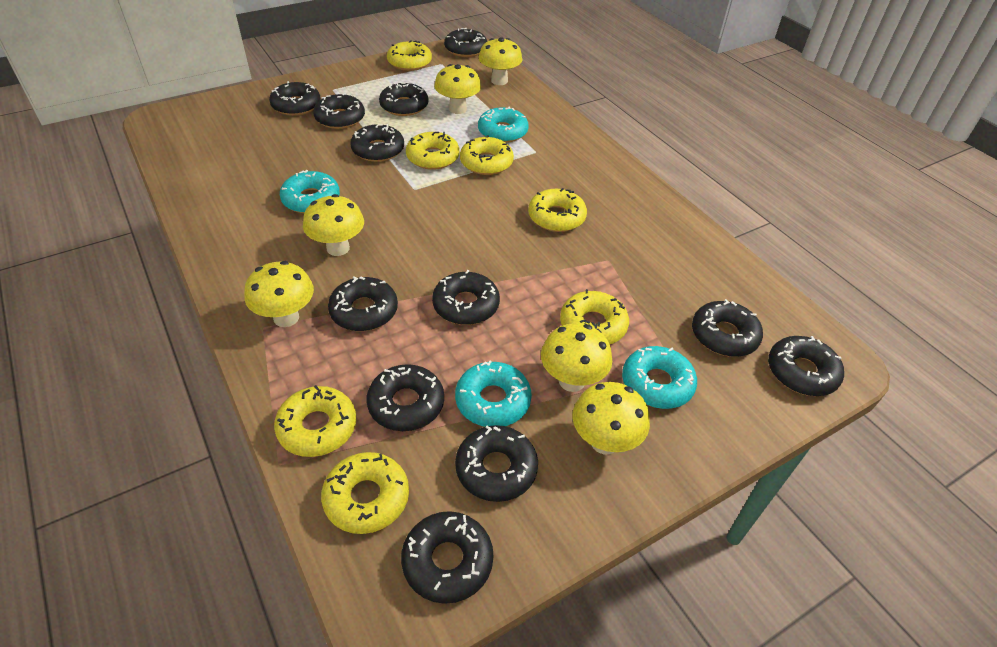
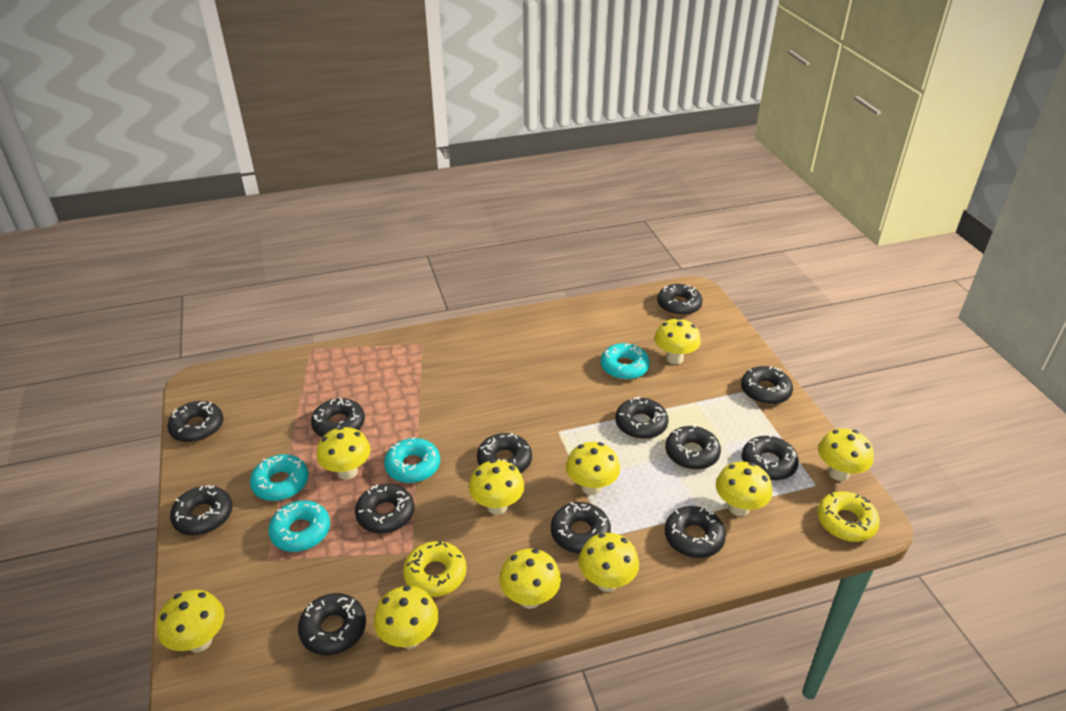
black donut: 12 -> 13
yellow donut: 7 -> 2
yellow mushroom: 6 -> 10

